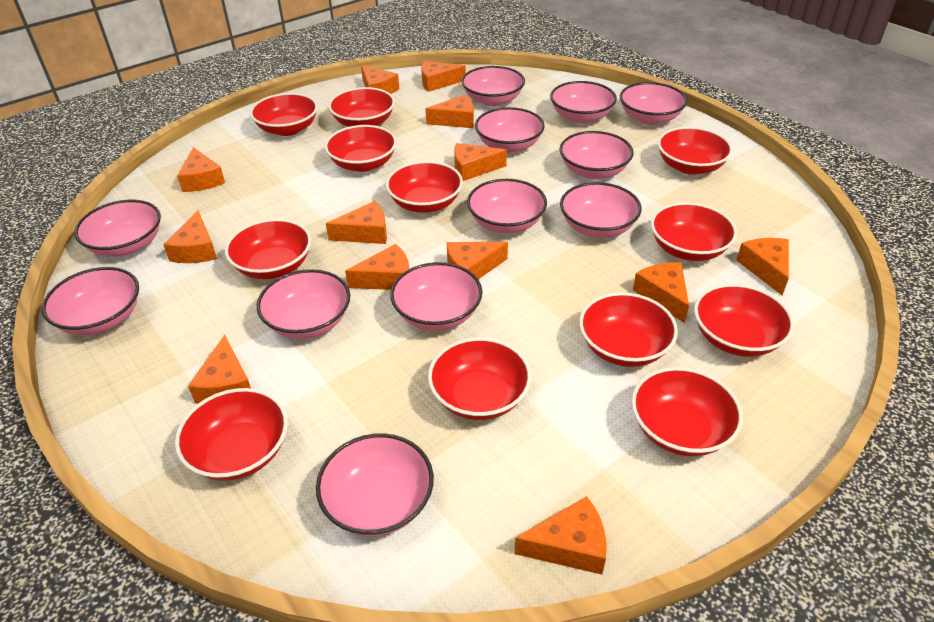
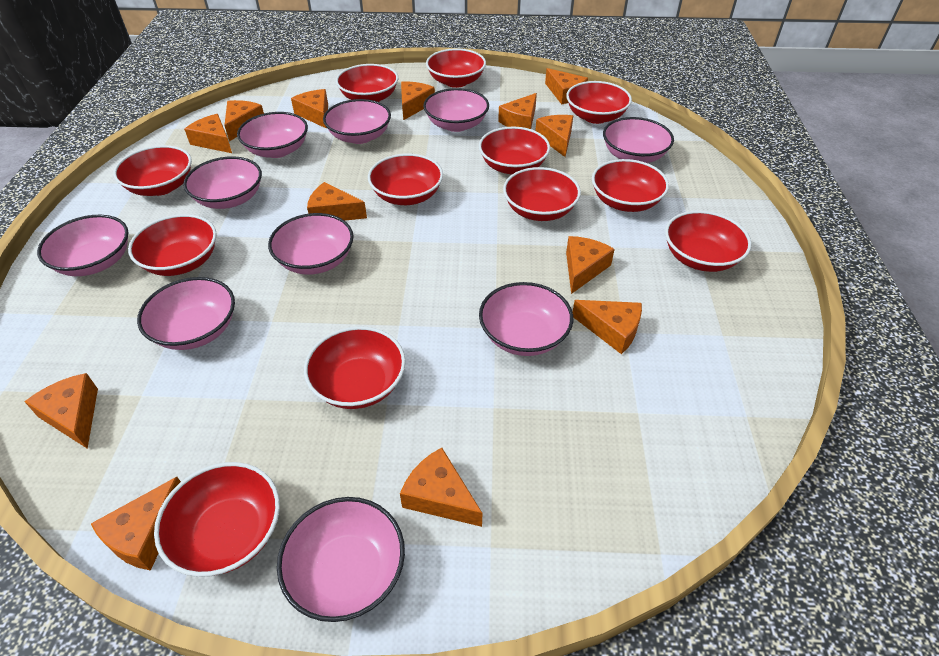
pink bowl: 12 -> 10

